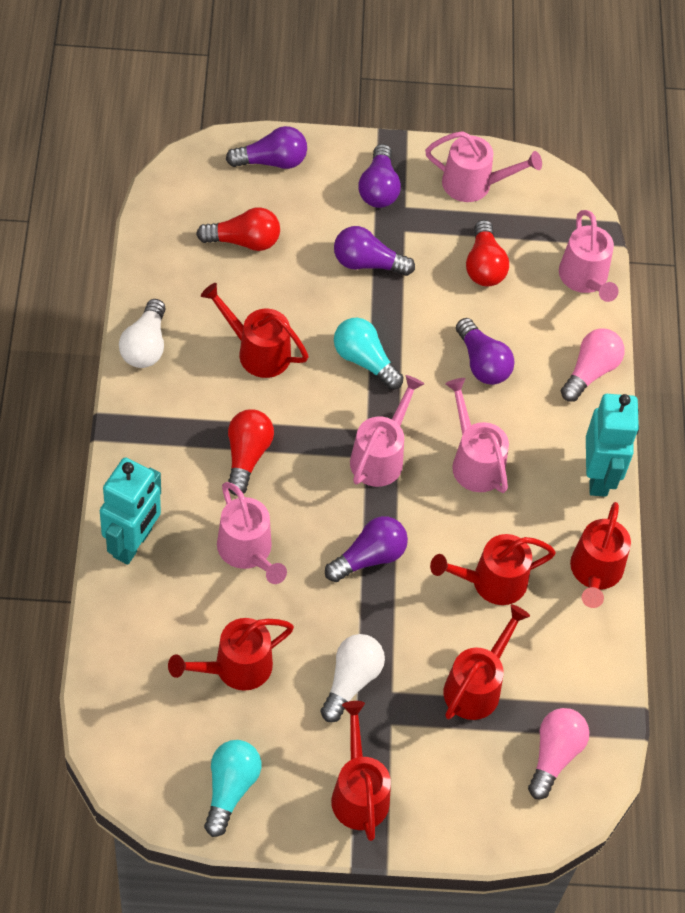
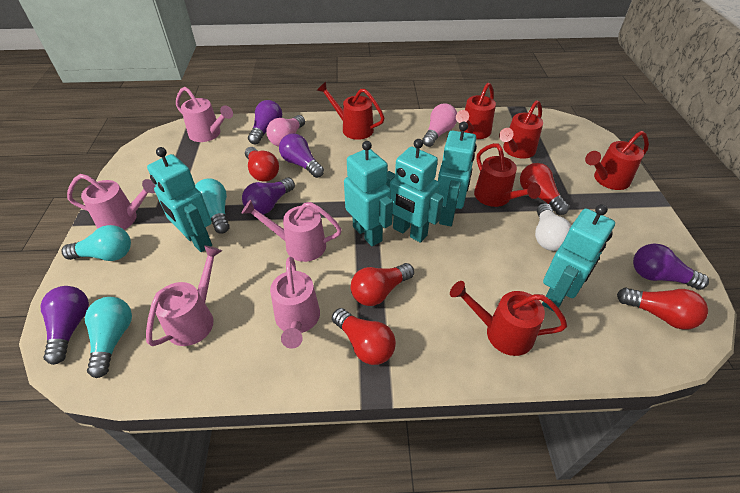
red light bulb: 3 -> 5
turquoise light bulb: 2 -> 3
turquoise robot: 2 -> 5
white light bulb: 2 -> 1

